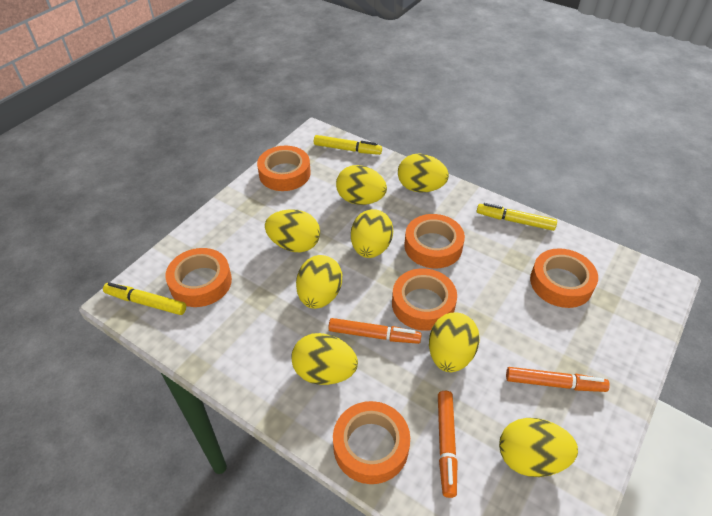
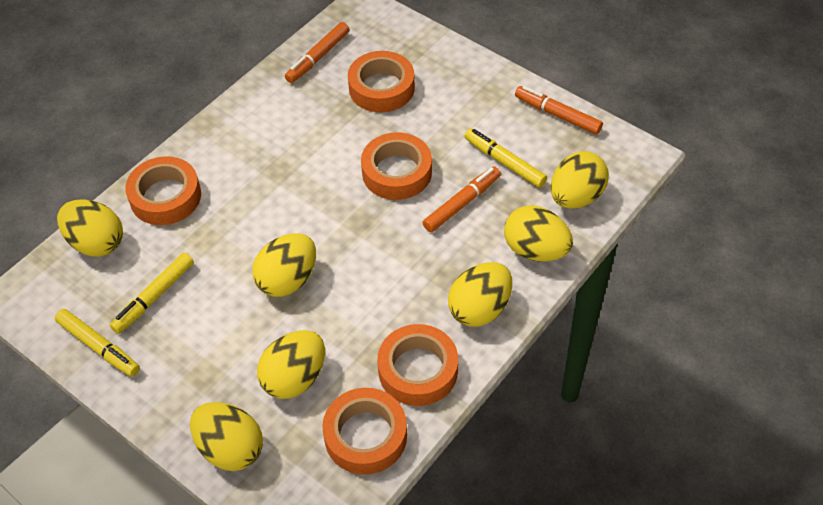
orange tape: 6 -> 5
yellow egg: 8 -> 7

